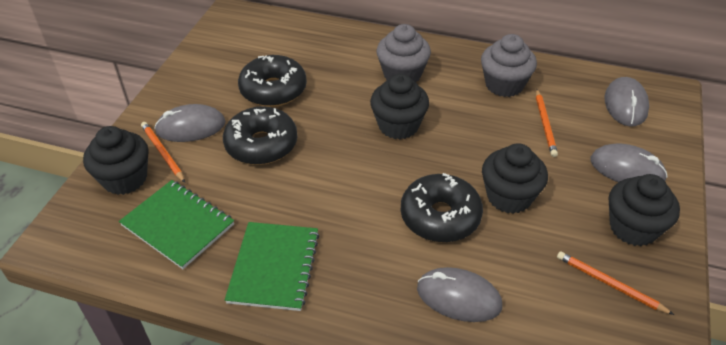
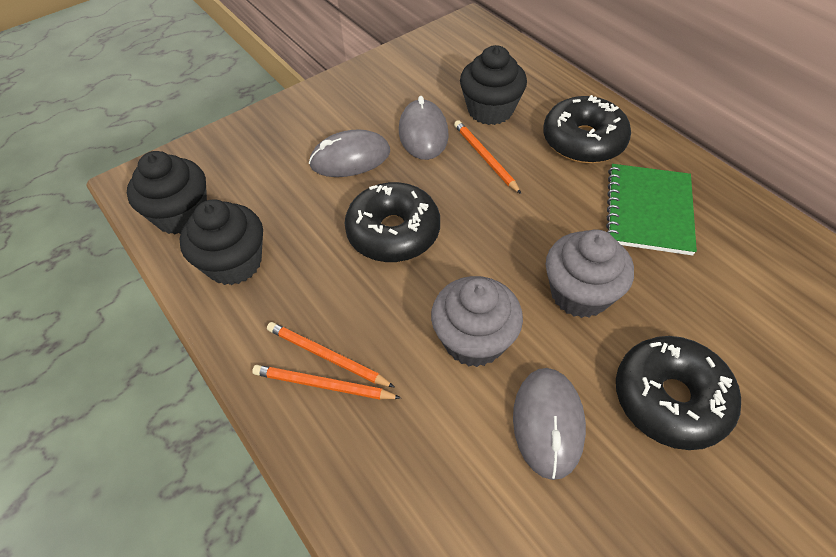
black cupcake: 4 -> 3
green notebook: 2 -> 1
grey mouse: 4 -> 3

